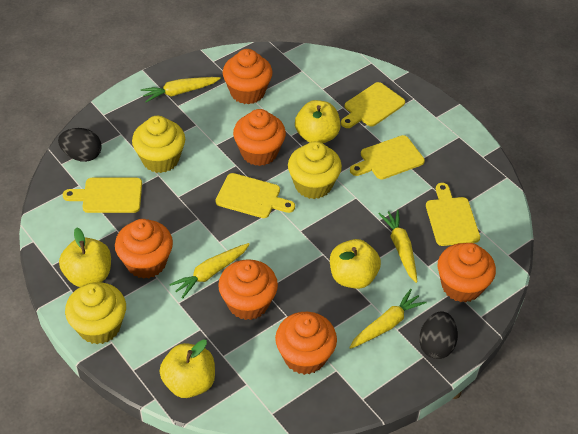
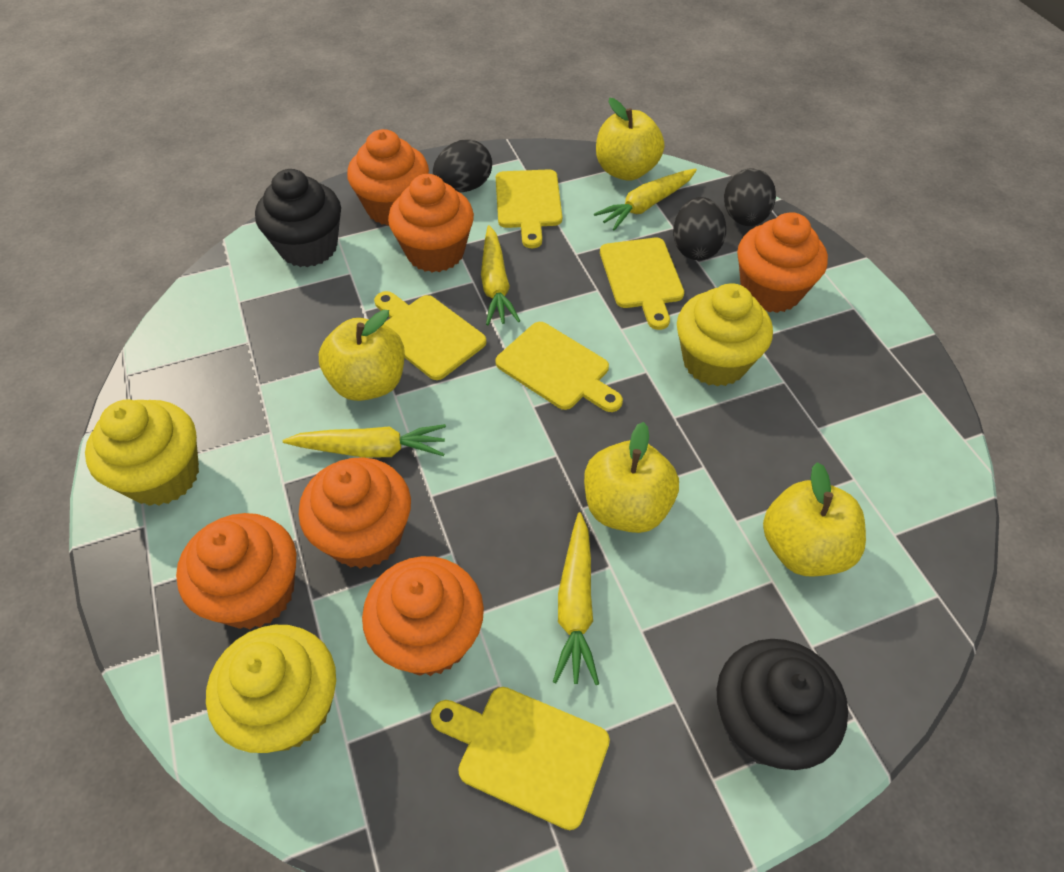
black cupcake: 0 -> 2
black egg: 2 -> 3

